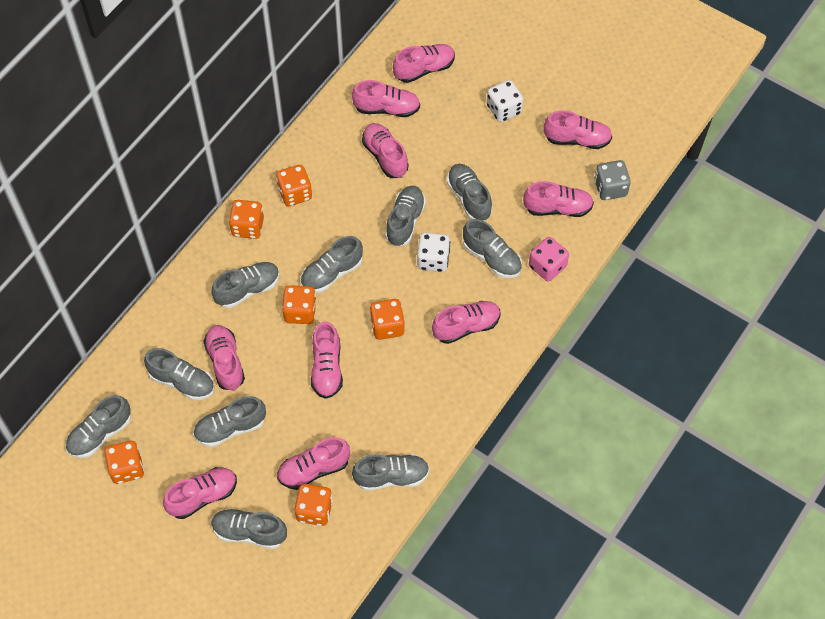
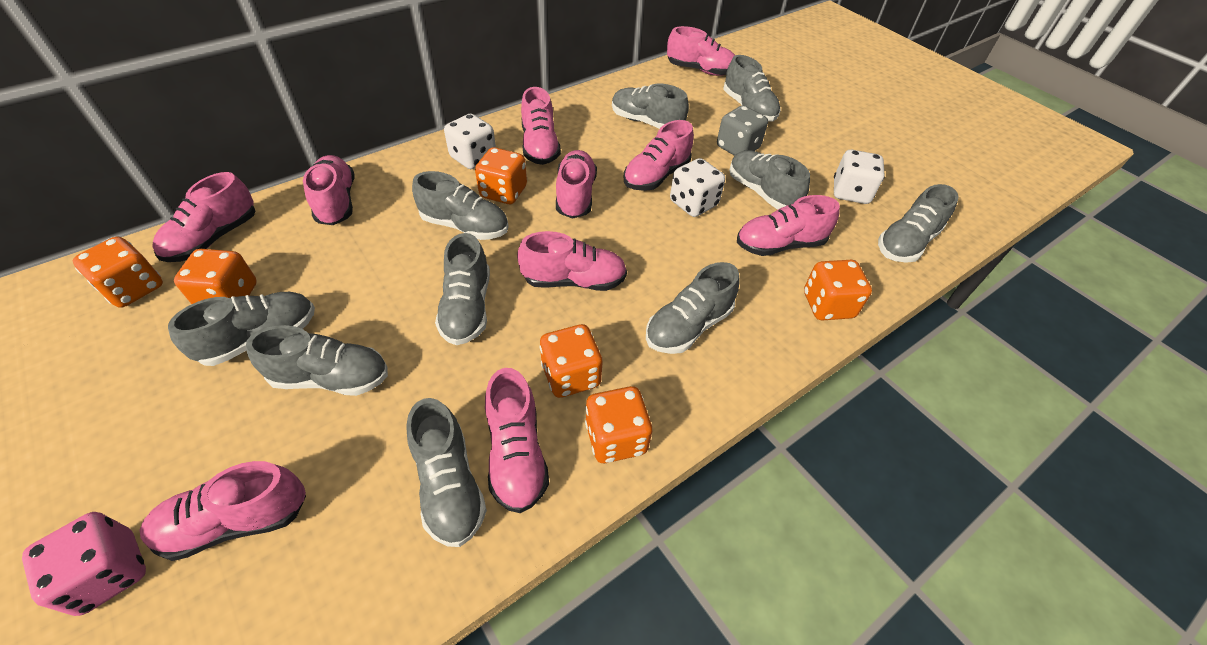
white dice: 2 -> 3

